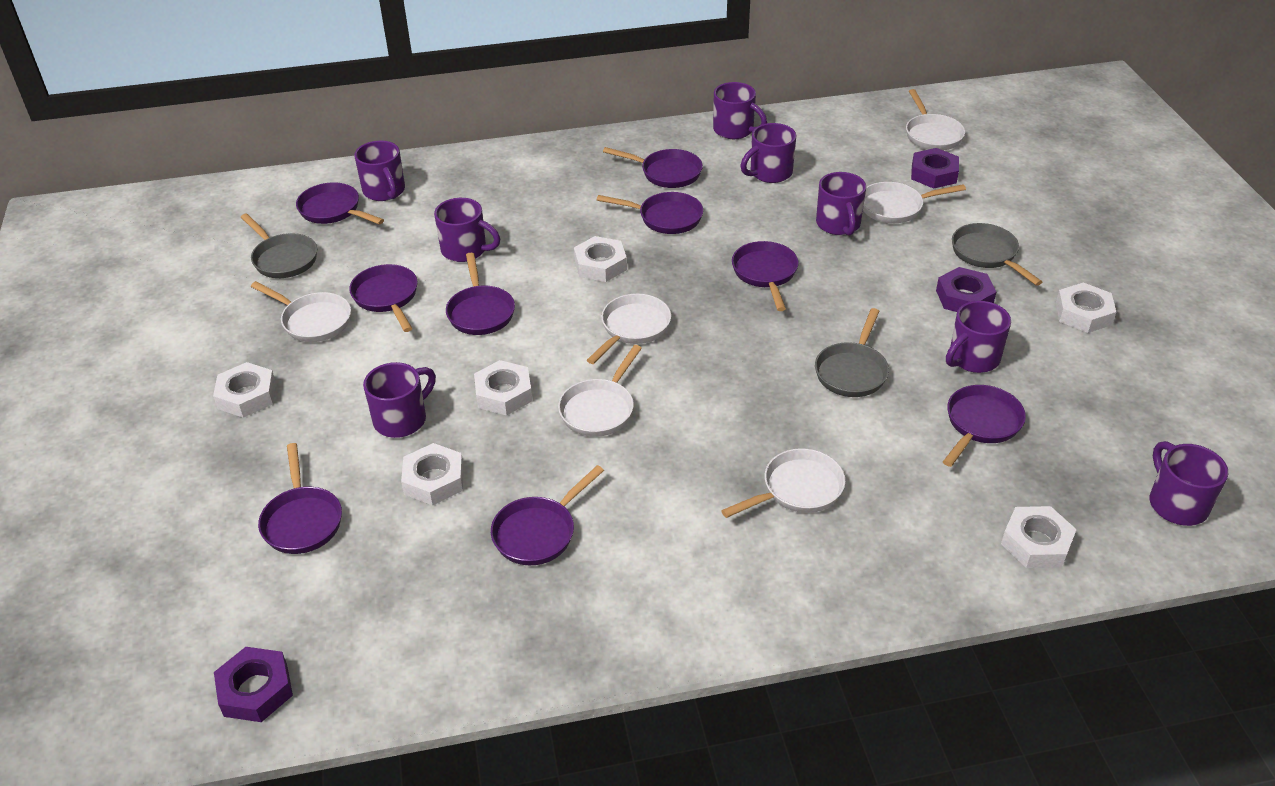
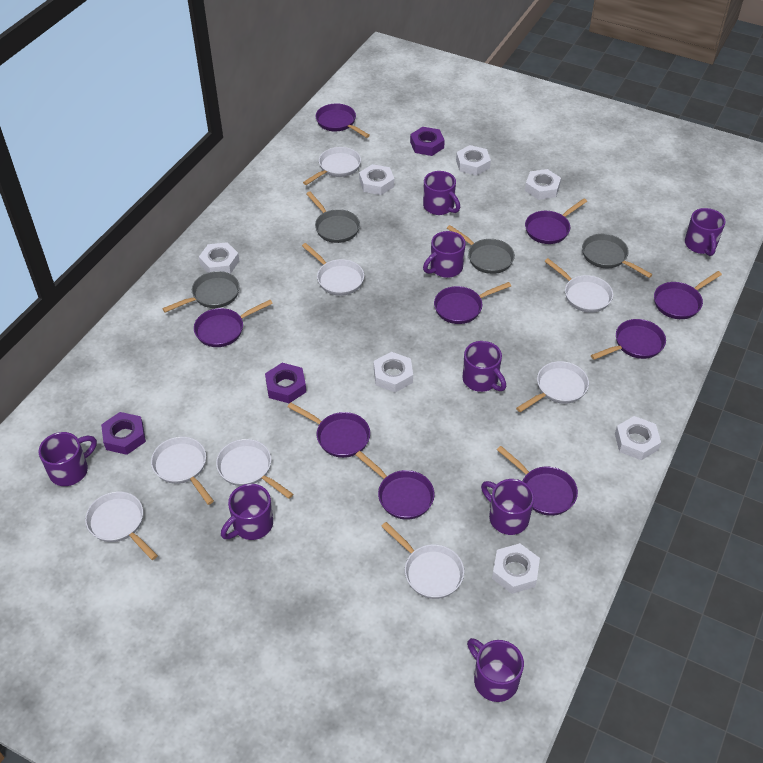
grey pan: 3 -> 4
white nut: 6 -> 7
white pan: 6 -> 8

